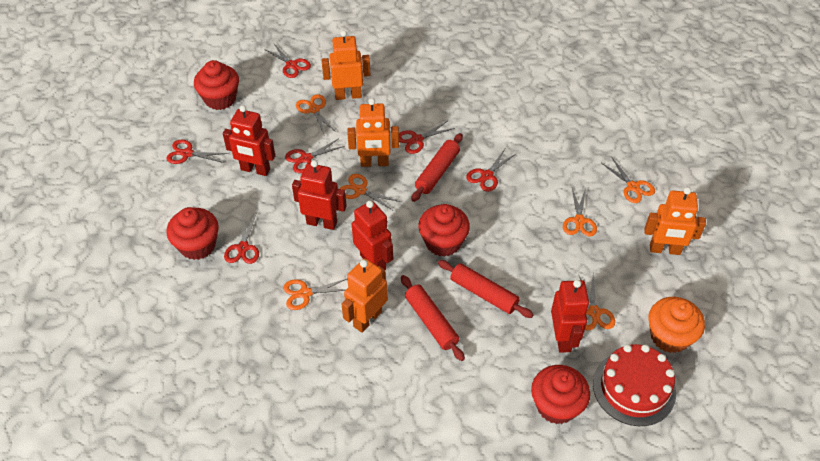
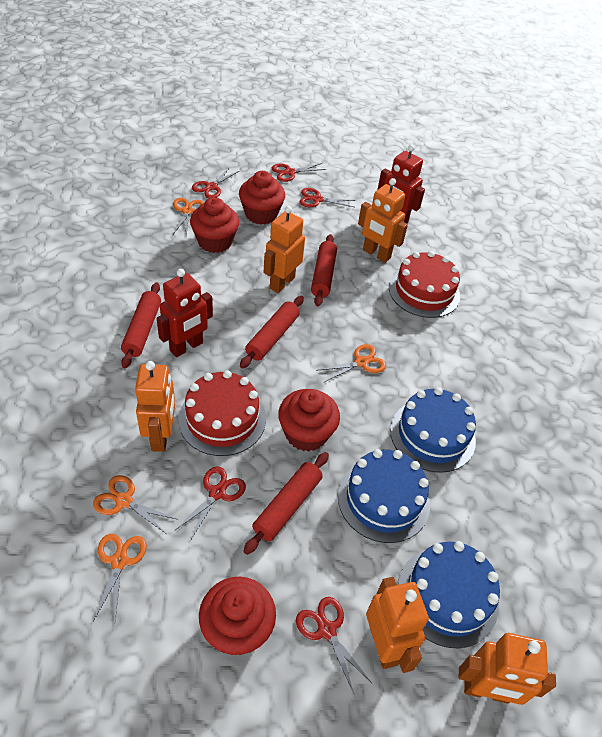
blue cake: 0 -> 3
orange cupcake: 1 -> 0
orange robot: 4 -> 5
orange scissors: 6 -> 4
red cake: 1 -> 2
red robot: 4 -> 2
red rolling pin: 3 -> 4
red scissors: 6 -> 5

